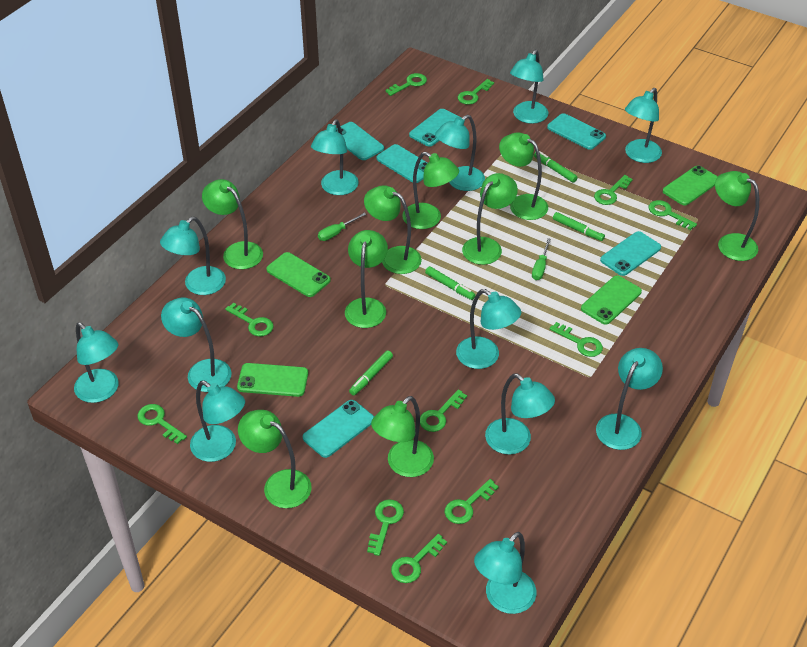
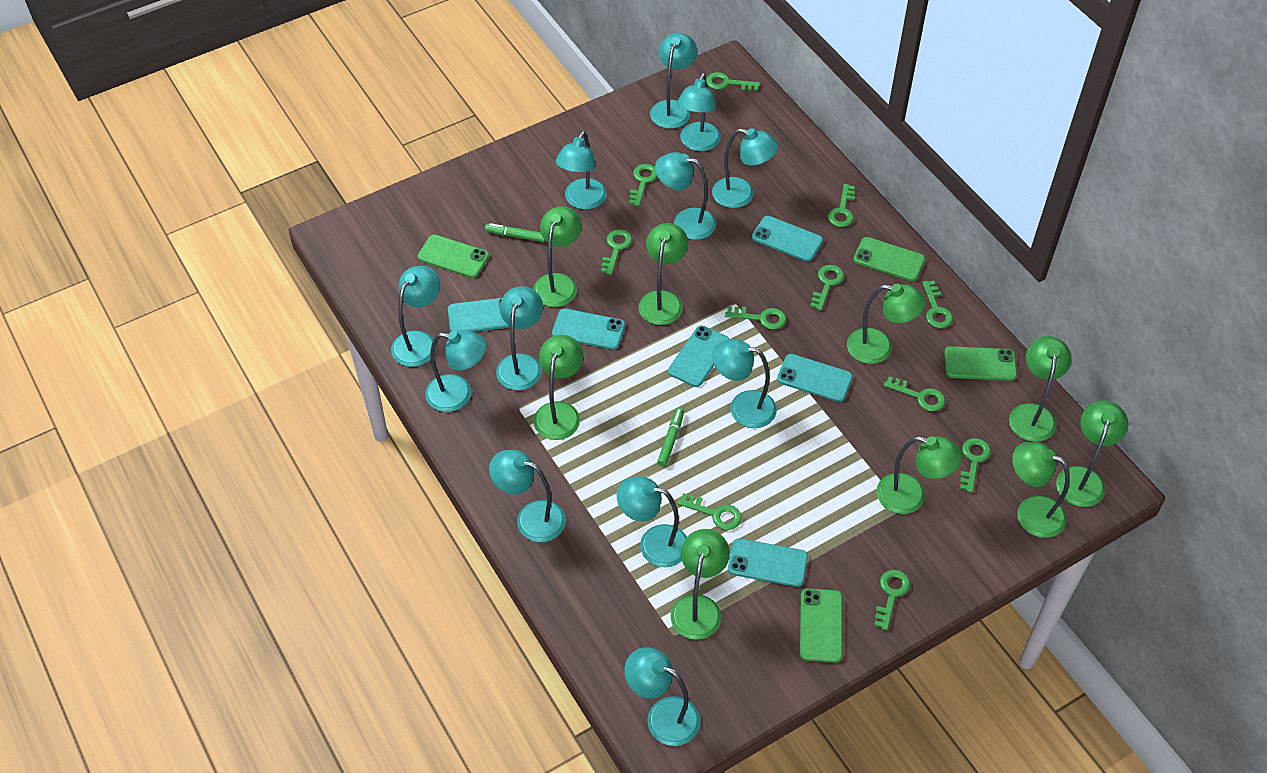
green marker: 4 -> 2
green screwdriver: 2 -> 0

